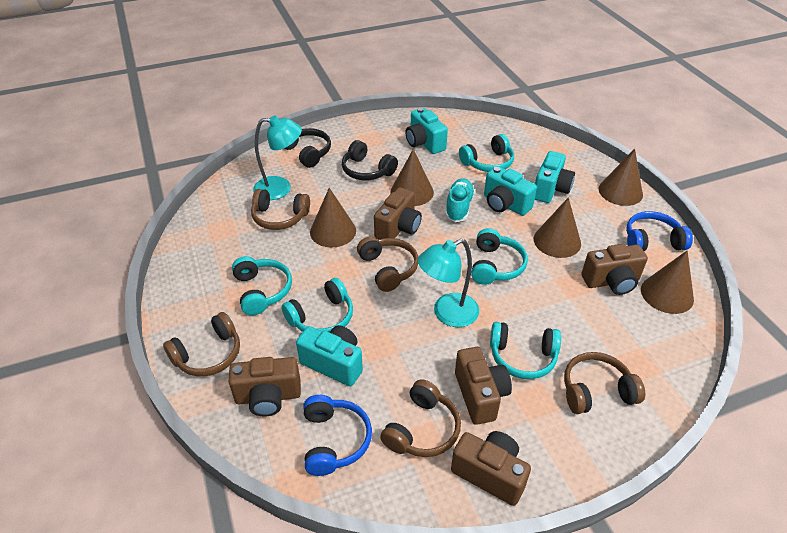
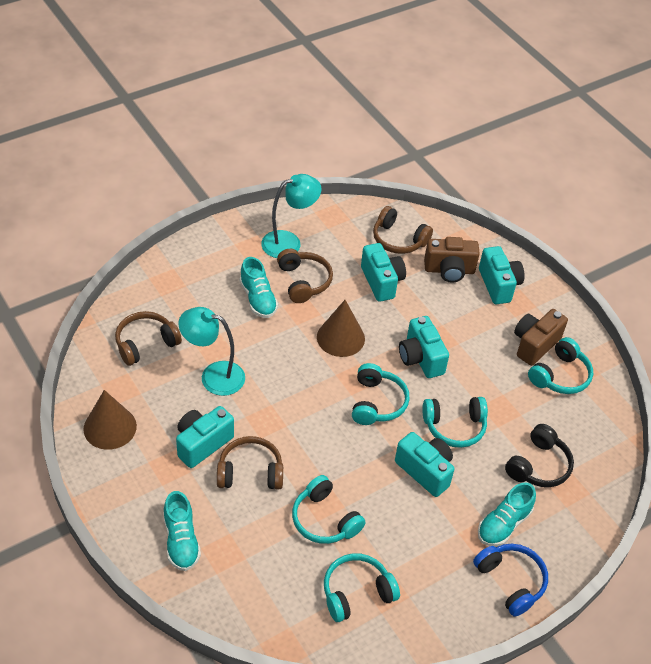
black headphones: 2 -> 1
blue headphones: 2 -> 1
brown camera: 5 -> 2
brown cone: 5 -> 2
brown headphones: 5 -> 4
turquoise camera: 4 -> 5
turquoise shoe: 1 -> 3

